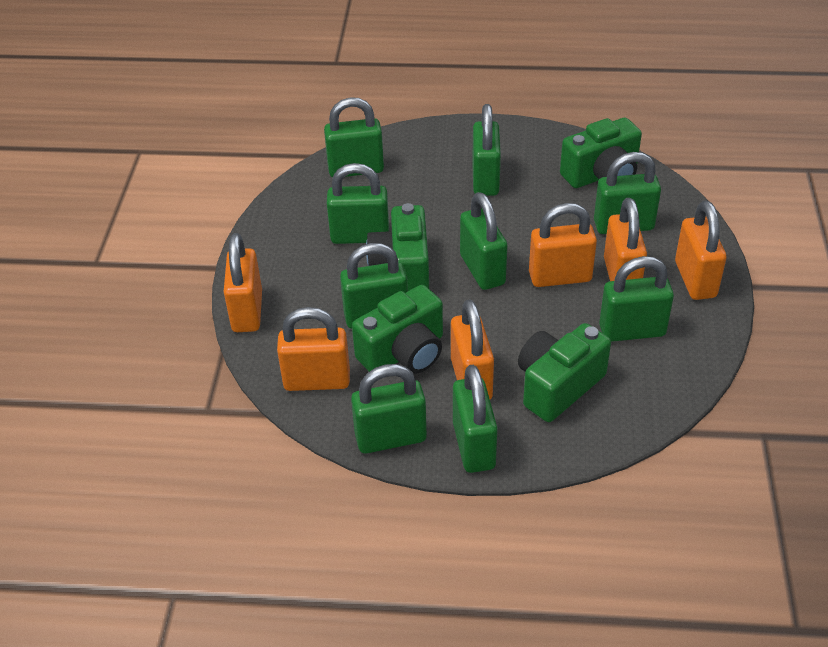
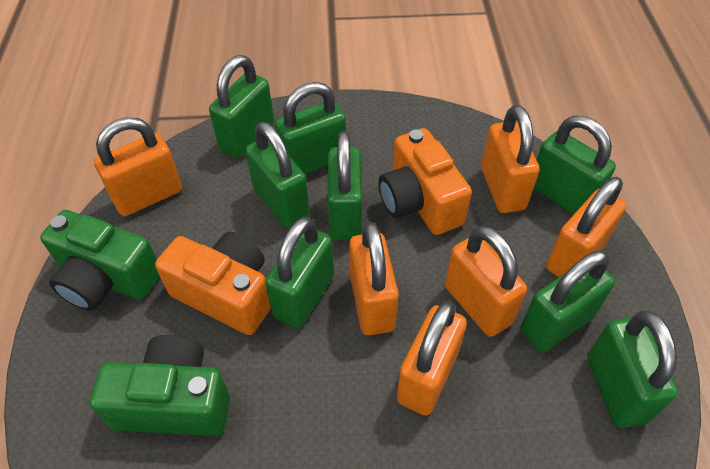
green camera: 4 -> 2
green padlock: 9 -> 8
orange camera: 0 -> 2

